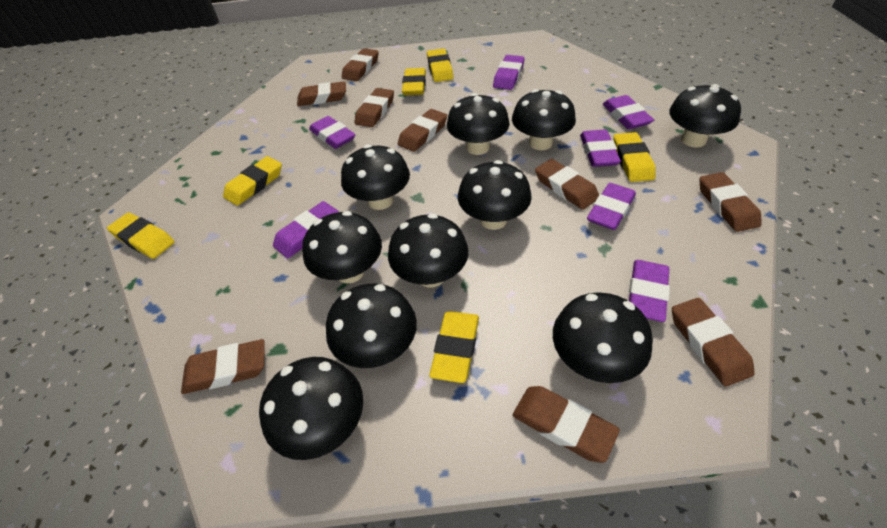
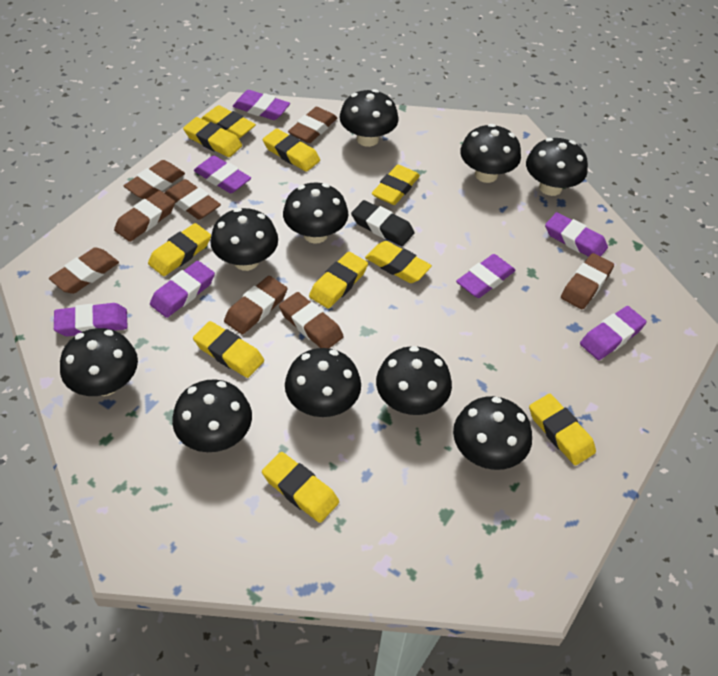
black eraser: 0 -> 1
brown eraser: 9 -> 8
yellow eraser: 6 -> 10

